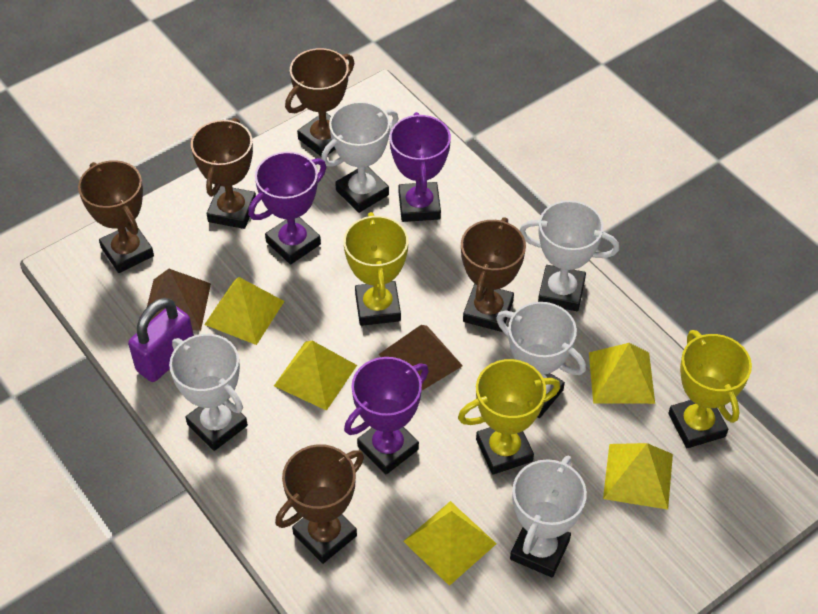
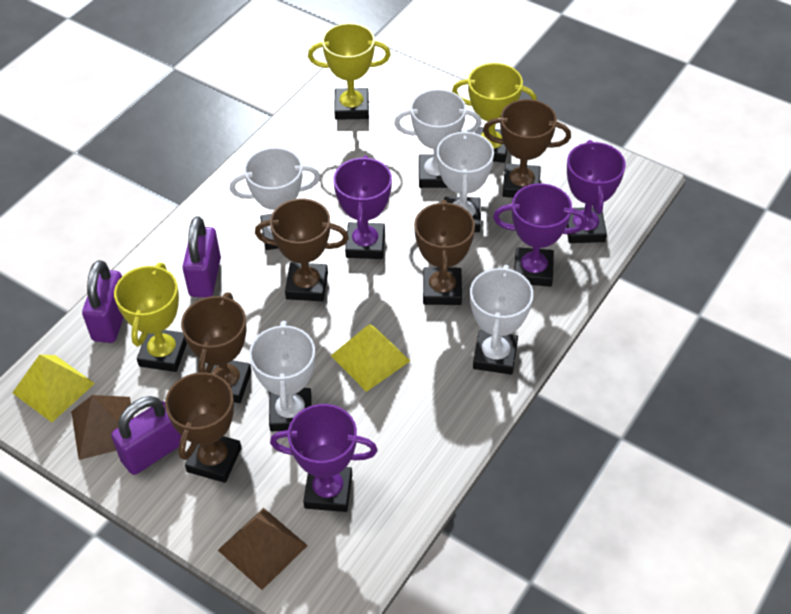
purple padlock: 1 -> 3
purple trophy: 3 -> 4
yellow pyramid: 5 -> 2

